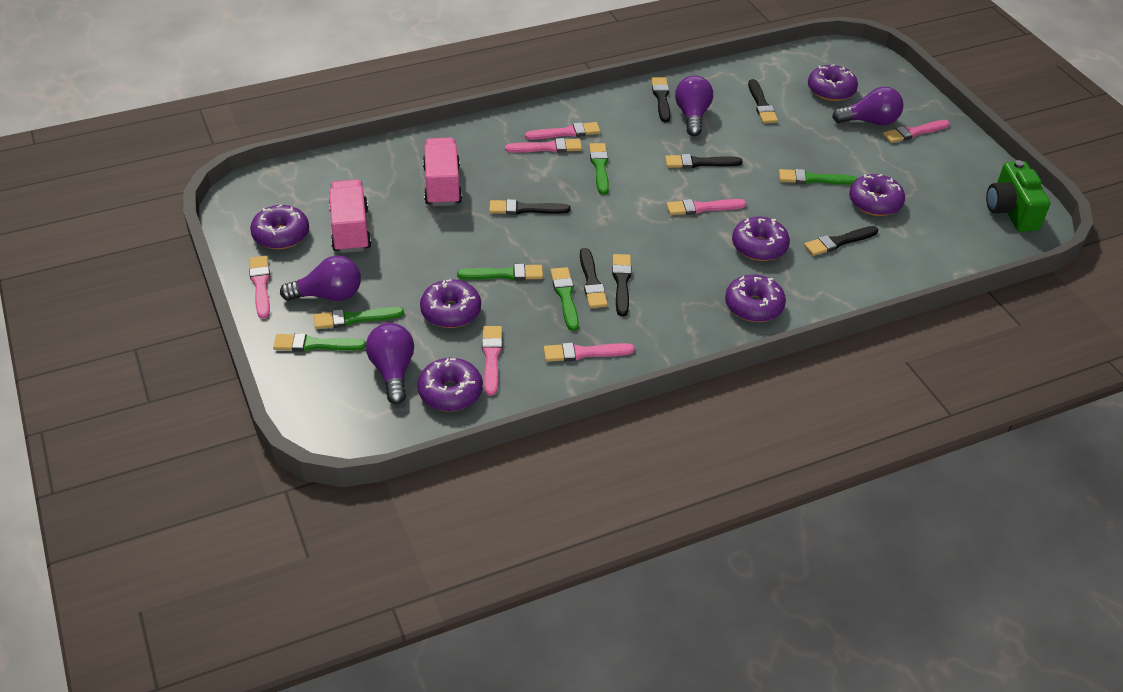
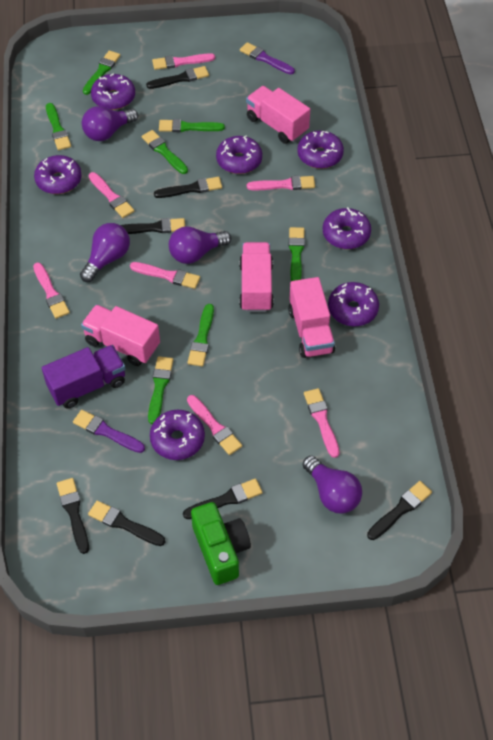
green brush: 6 -> 7
pink truck: 2 -> 4
purple brush: 0 -> 2
purple truck: 0 -> 1

